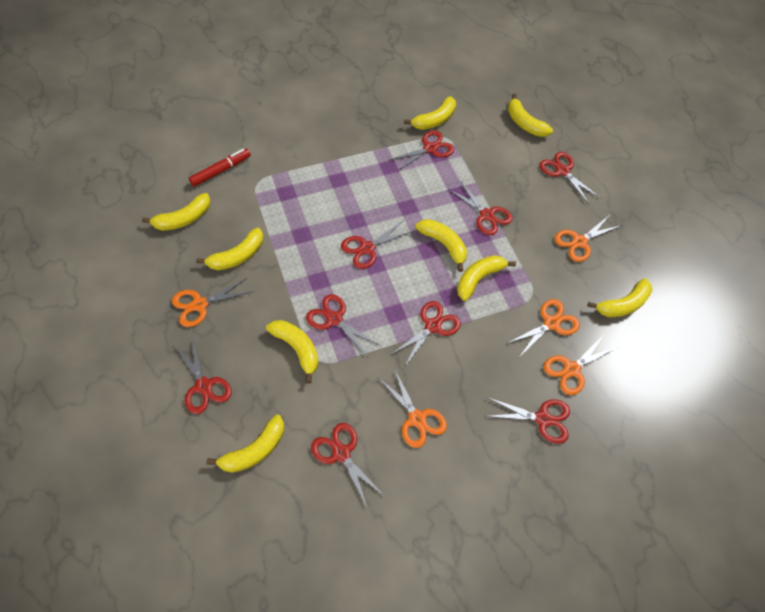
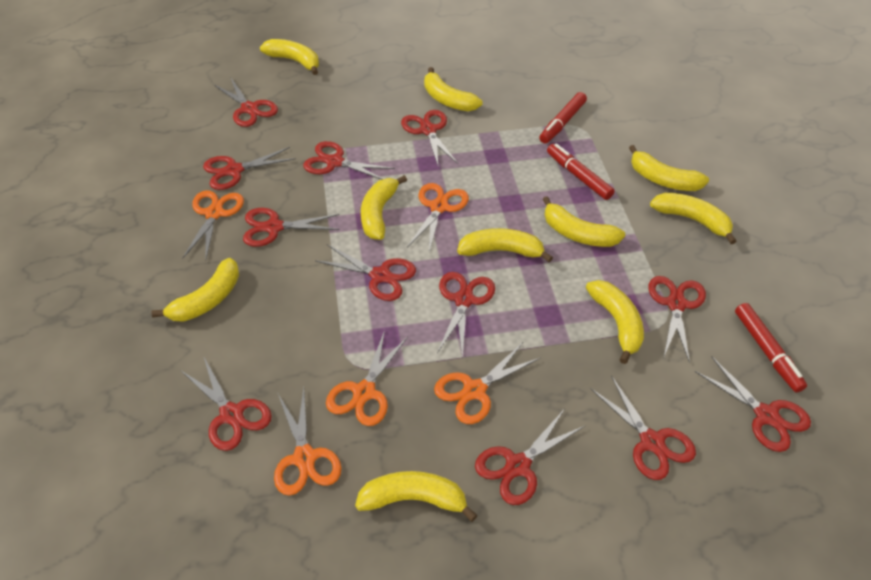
red marker: 1 -> 3
red scissors: 9 -> 12
yellow banana: 9 -> 10

